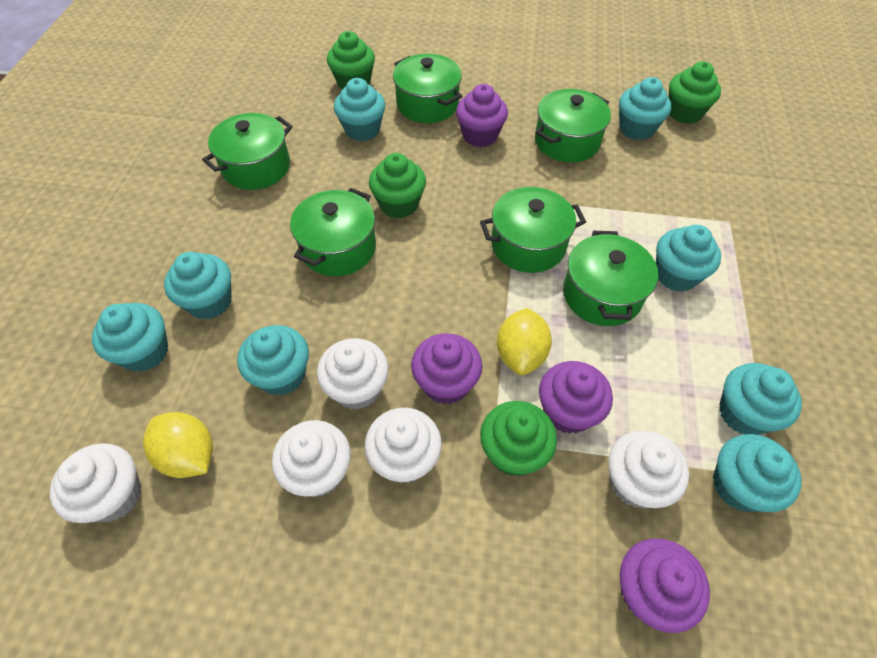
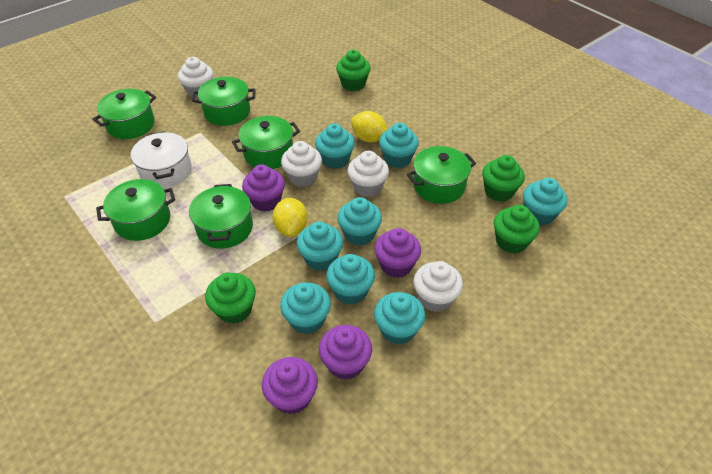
white cupcake: 5 -> 4
white pot: 0 -> 1

